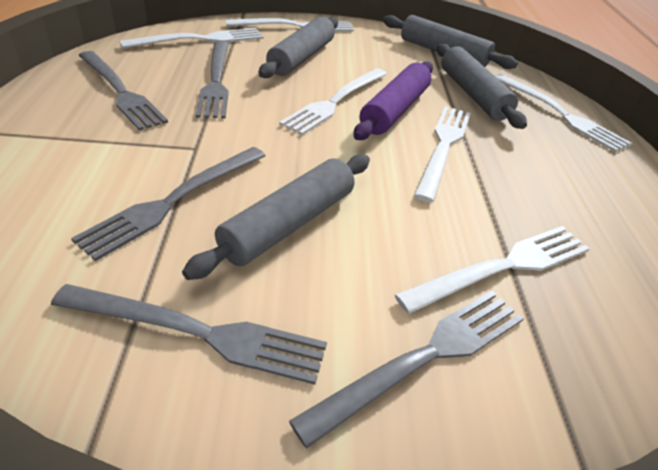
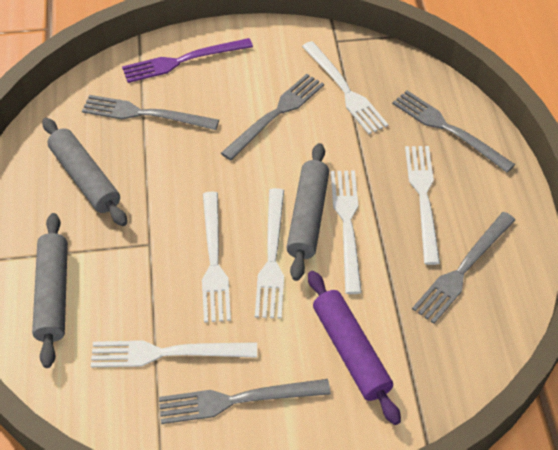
grey rolling pin: 4 -> 3
purple fork: 0 -> 1

